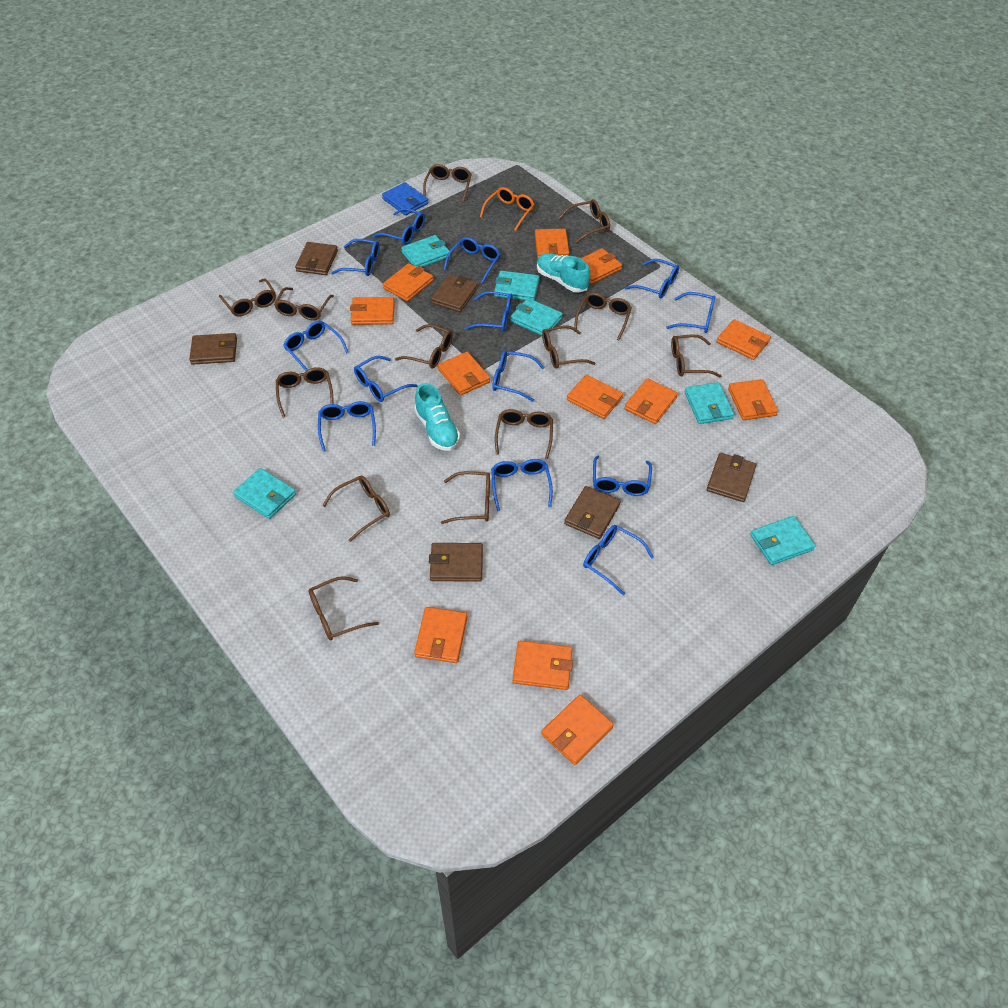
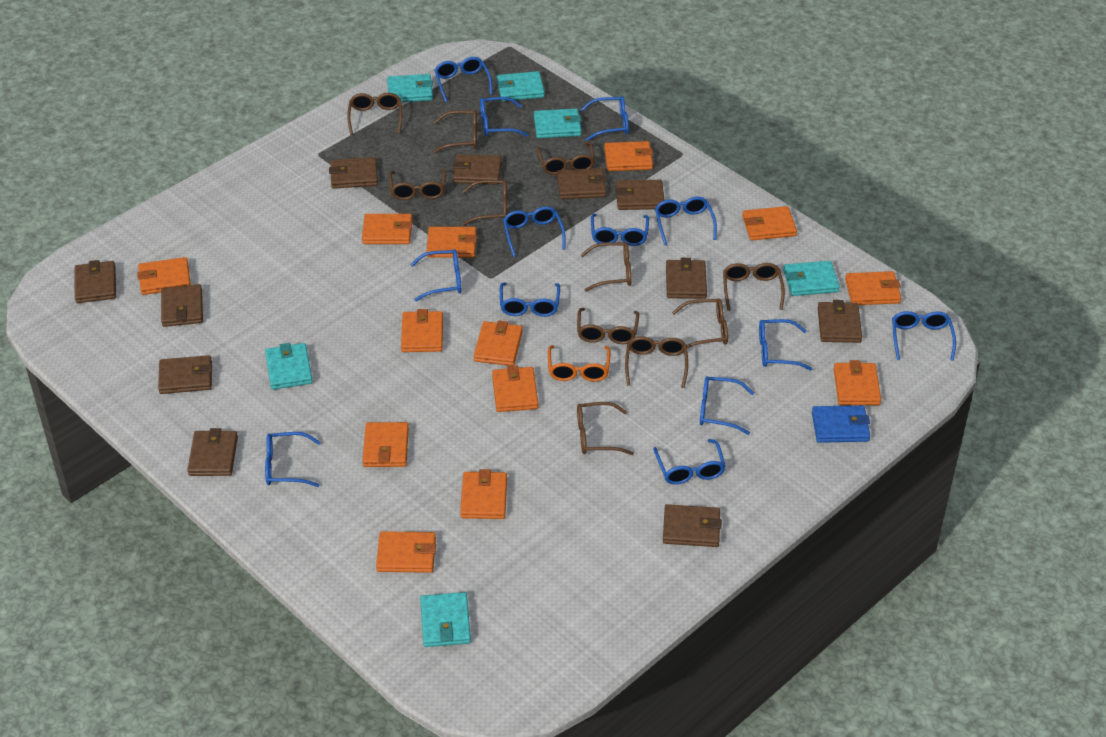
brown glasses: 13 -> 11
brown wallet: 6 -> 11
orange wallet: 12 -> 13
turquoise shoe: 2 -> 0

